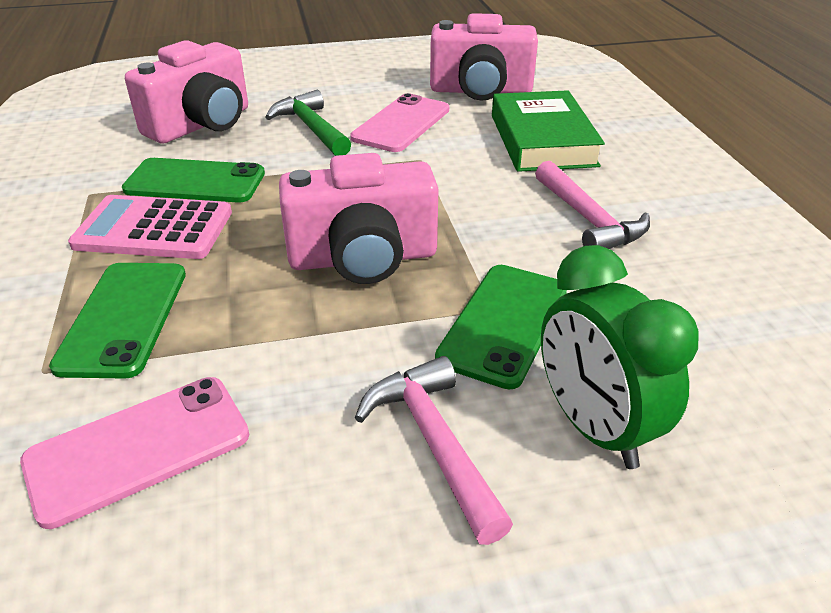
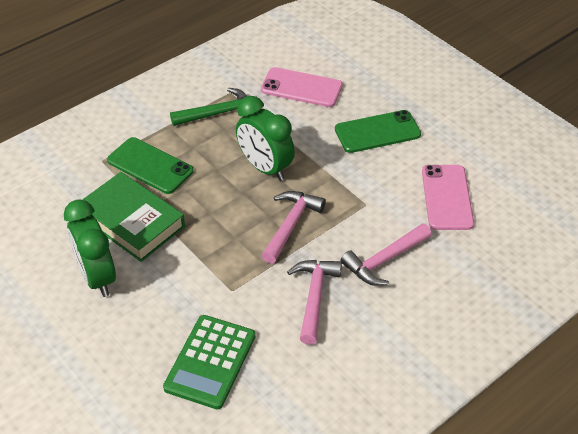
green calculator: 0 -> 1
green clock: 1 -> 2
green phone: 3 -> 2
pink calculator: 1 -> 0
pink camera: 3 -> 0
pink hammer: 2 -> 3

